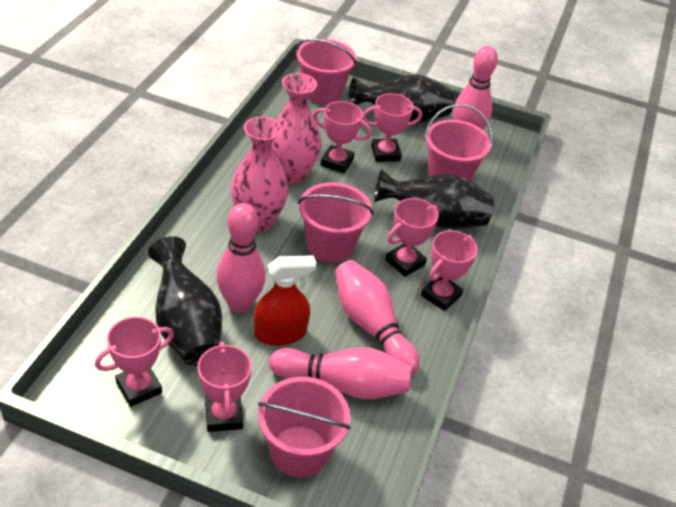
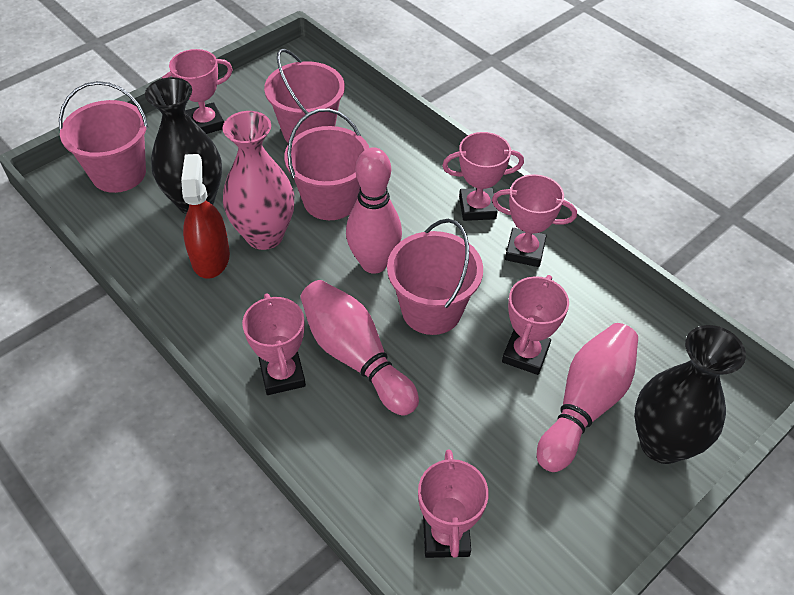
black vase: 3 -> 2
pink bowling pin: 4 -> 3
pink vase: 2 -> 1

